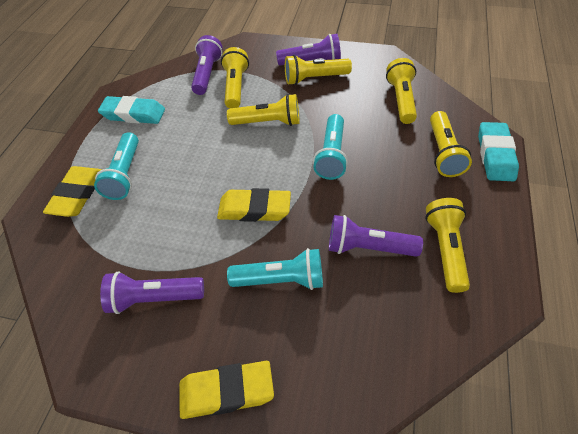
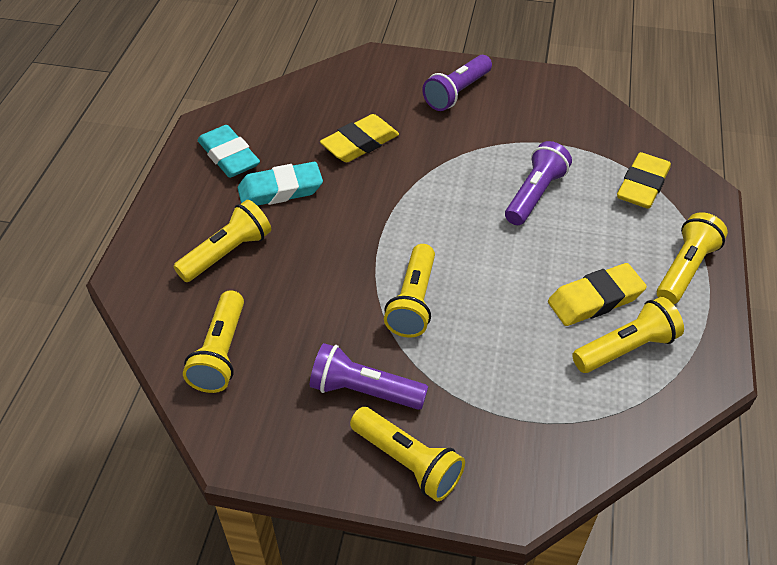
purple flashlight: 4 -> 3
turquoise flashlight: 3 -> 0

